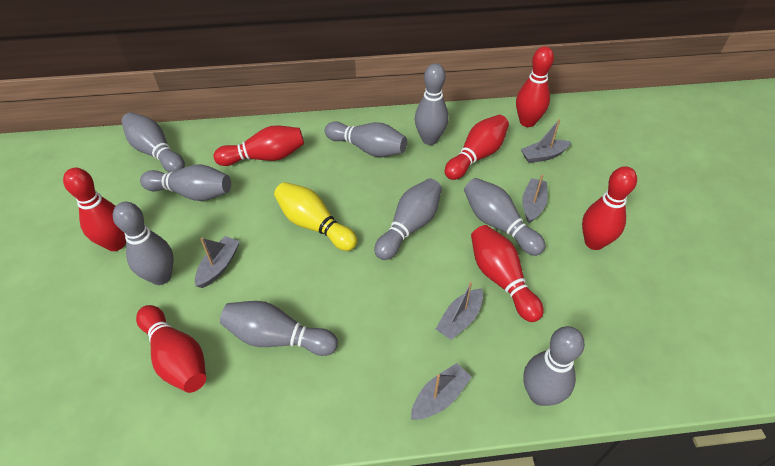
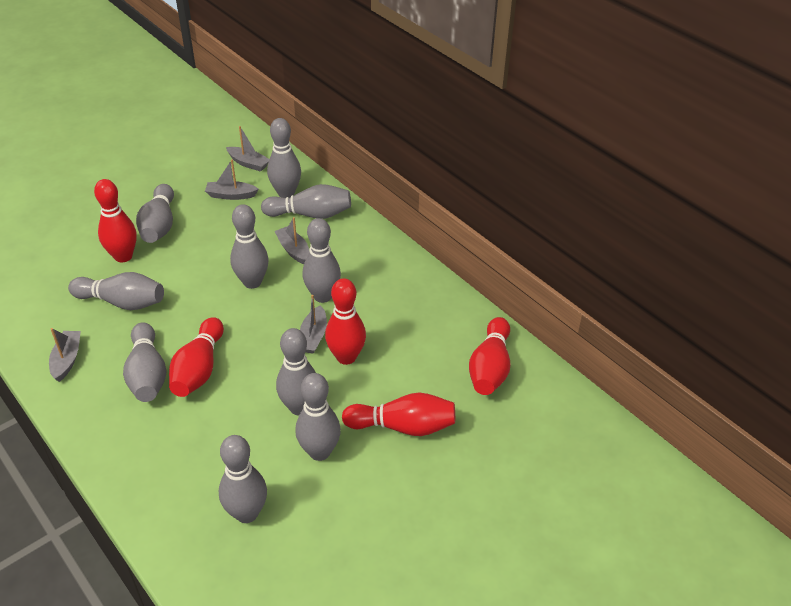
grey bowling pin: 9 -> 10
red bowling pin: 7 -> 5
yellow bowling pin: 1 -> 0

